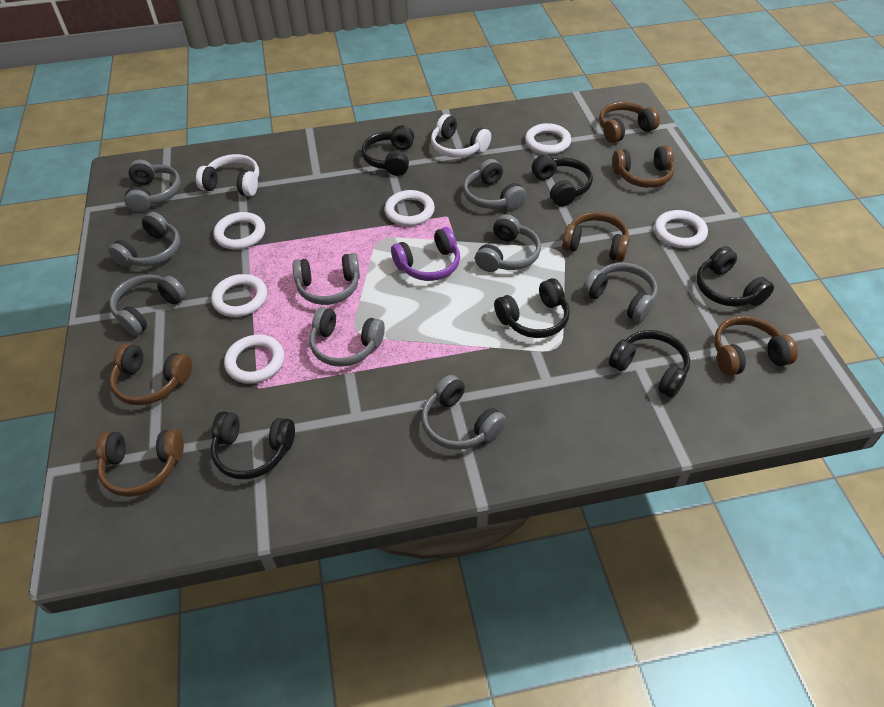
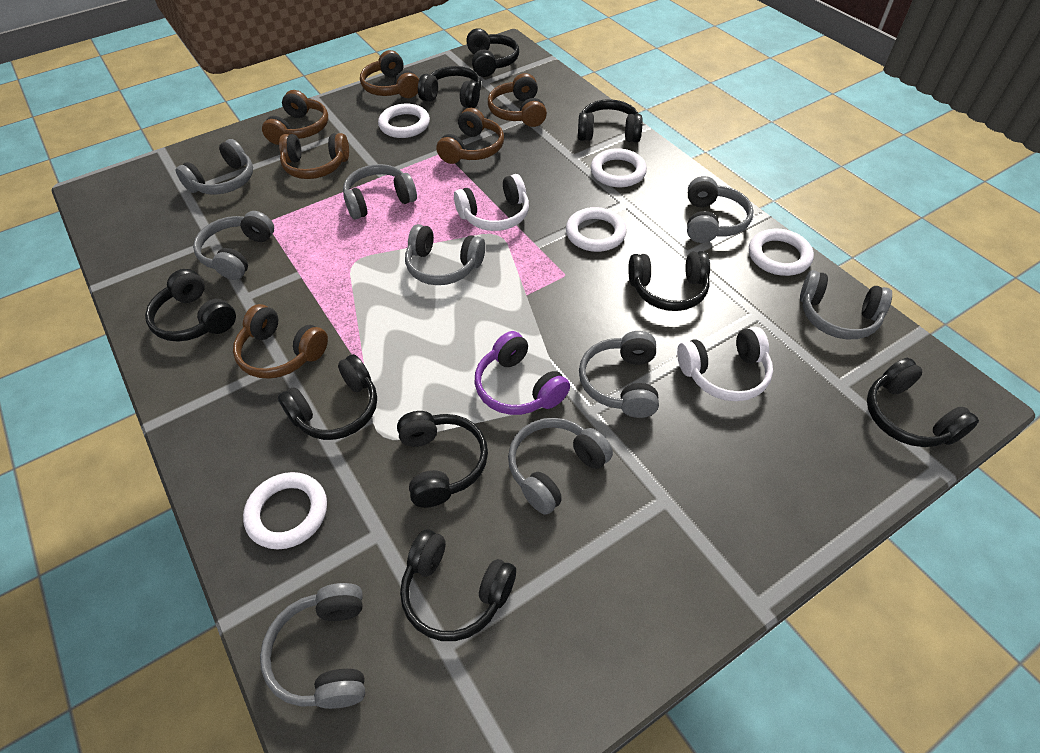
black headphones: 6 -> 9
white ring: 6 -> 5

